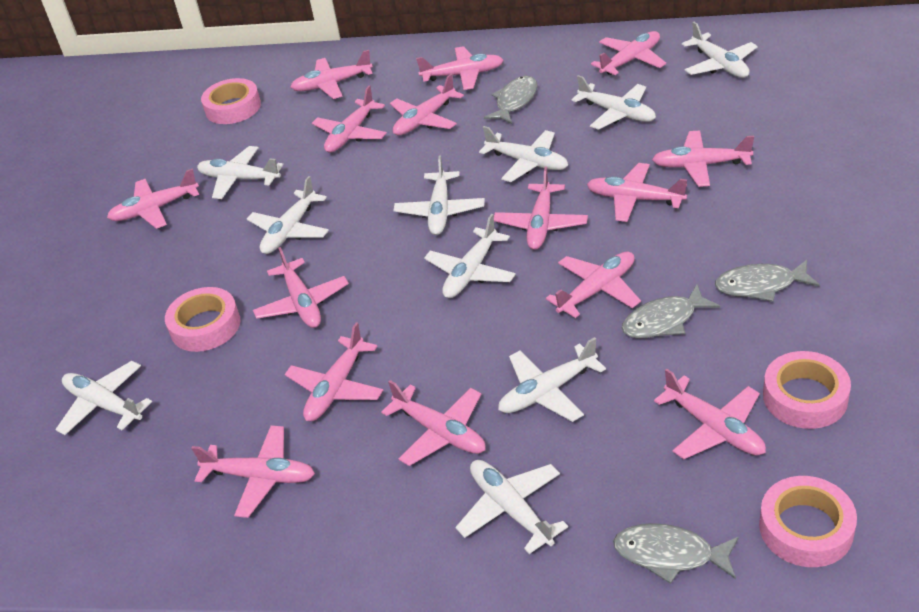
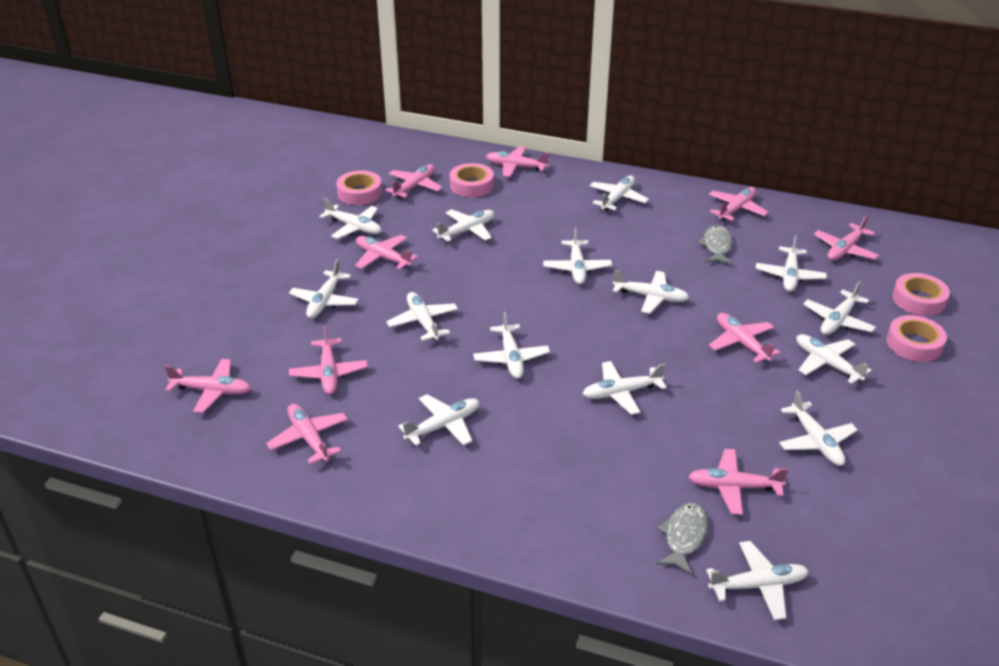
grey fish: 4 -> 2
pink plane: 15 -> 10
white plane: 10 -> 15

